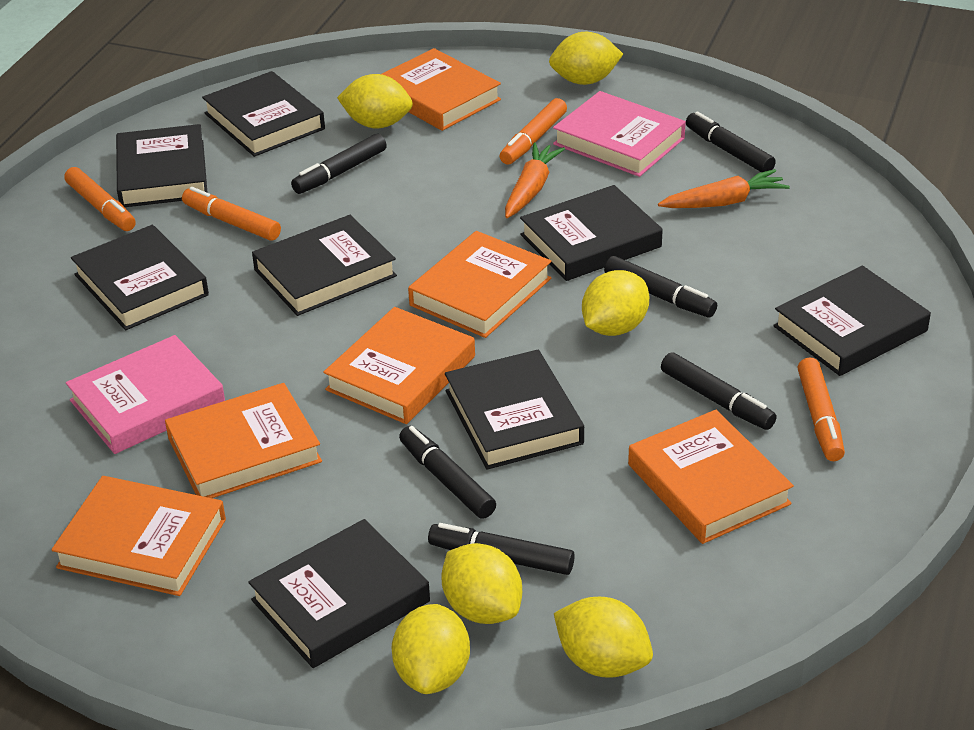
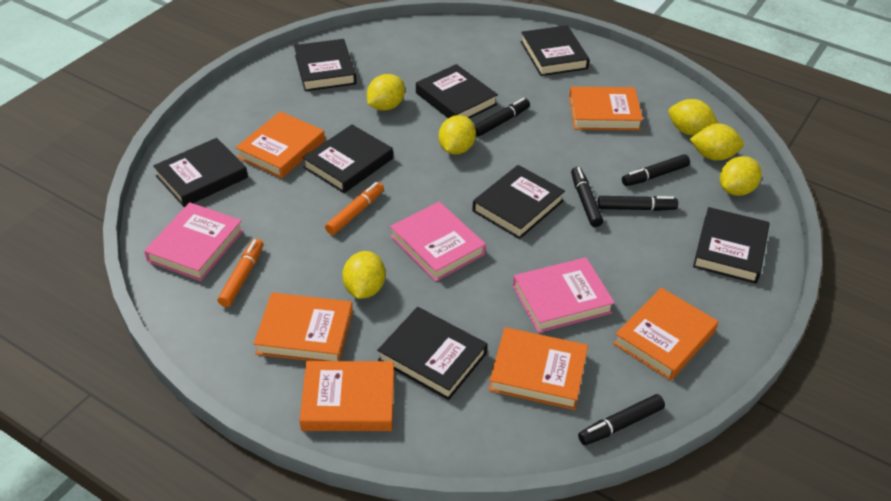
black marker: 6 -> 5
orange carrot: 2 -> 0
orange marker: 4 -> 2
pink book: 2 -> 3

